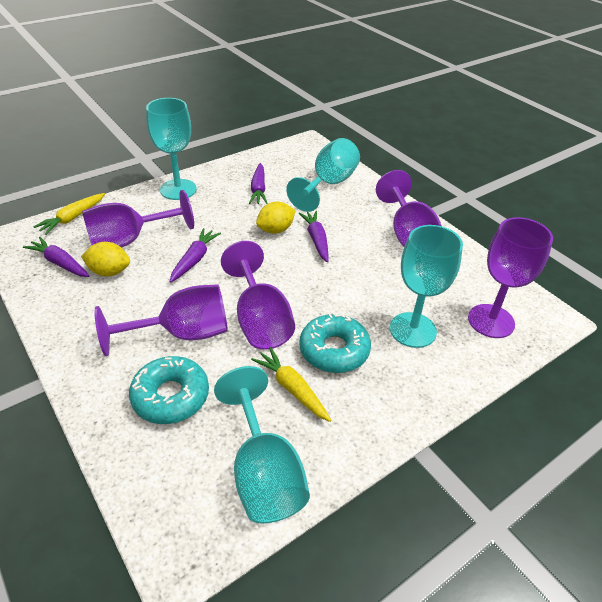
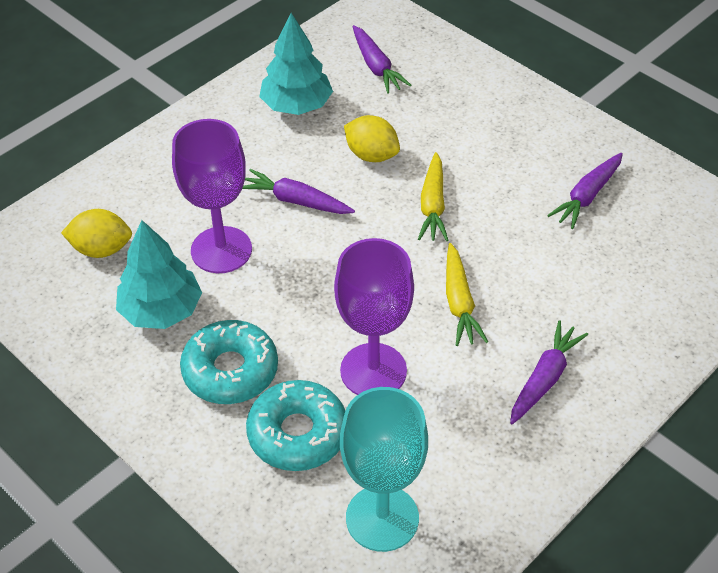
purple goblet: 5 -> 2
turquoise goblet: 4 -> 1
turquoise tree: 0 -> 2

